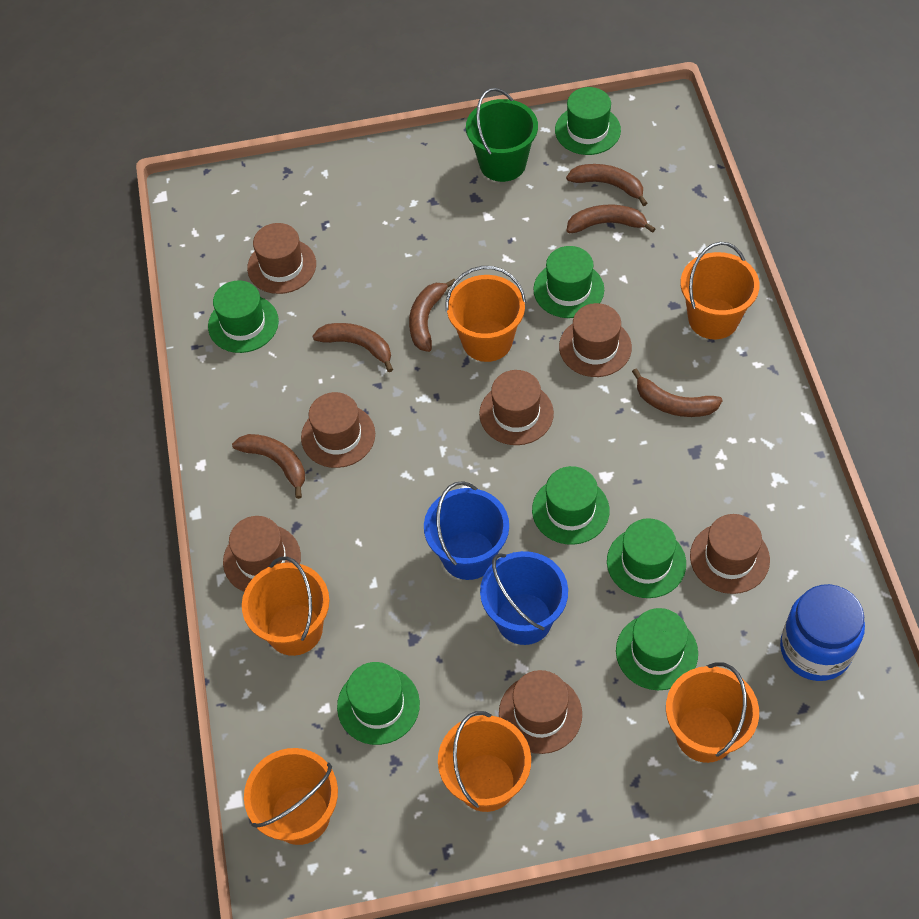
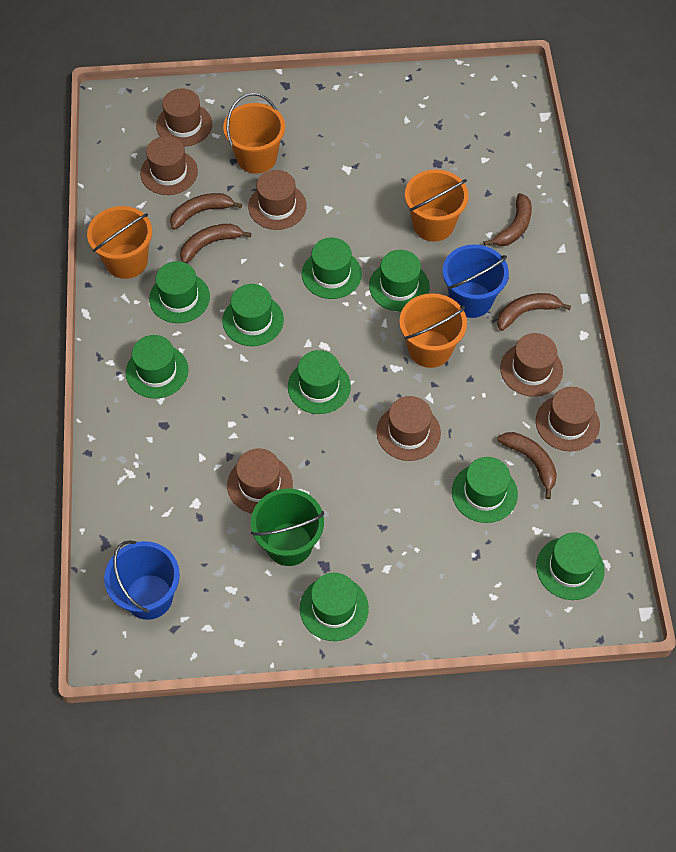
blue jar: 1 -> 0
brown banana: 6 -> 5
green hat: 7 -> 9
orange bucket: 6 -> 4

